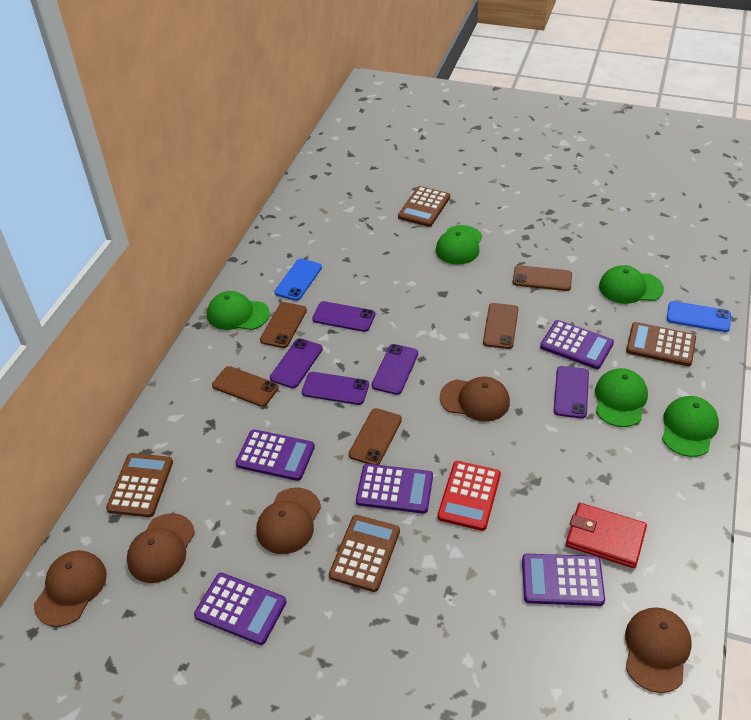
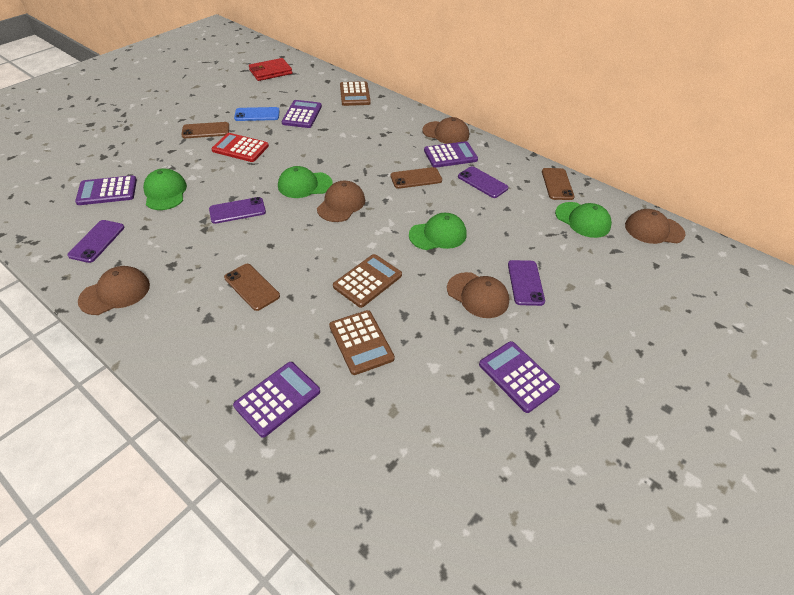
blue phone: 2 -> 1
brown calculator: 4 -> 3
brown phone: 5 -> 4
green cap: 5 -> 4
purple phone: 5 -> 4

